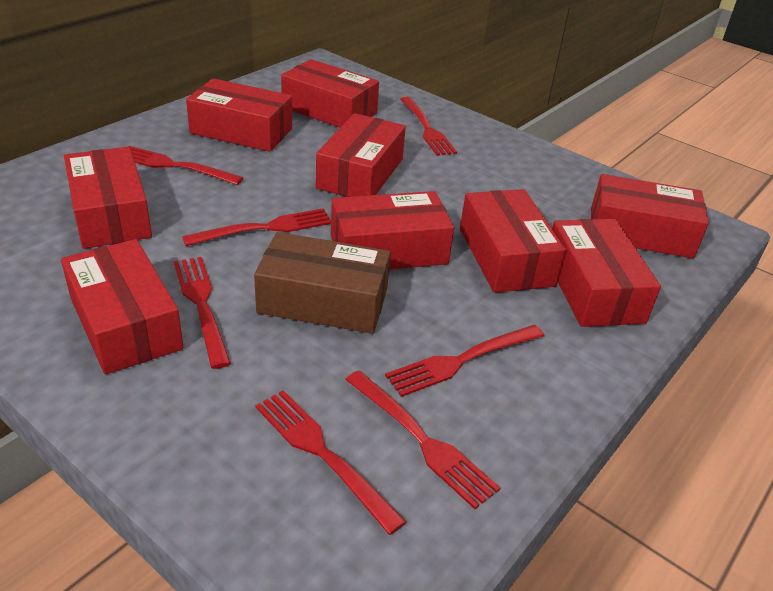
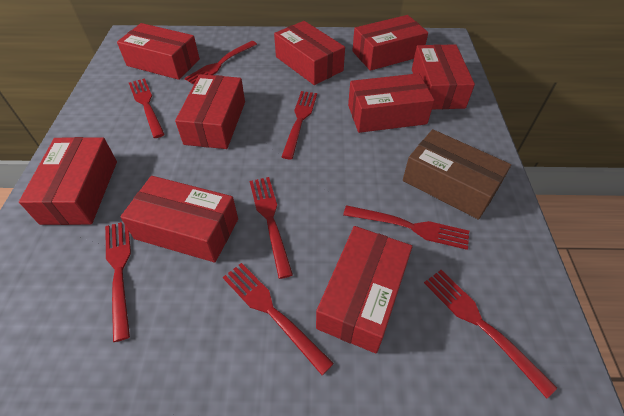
red fork: 7 -> 8

